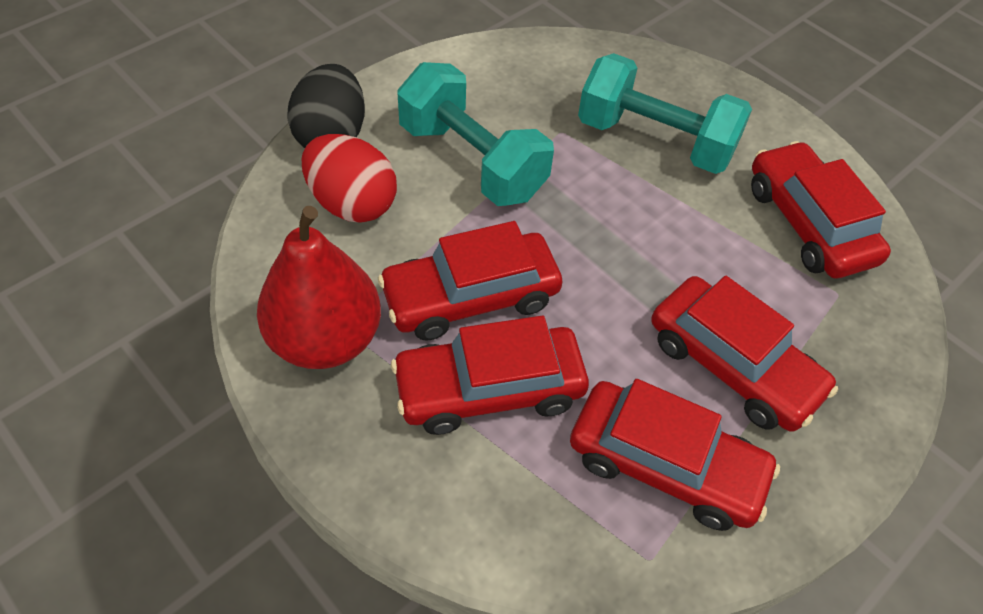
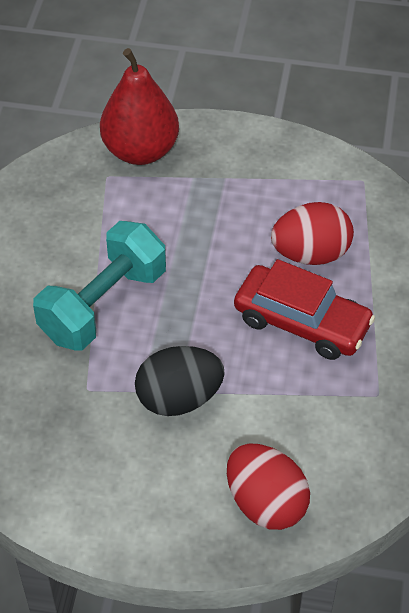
red car: 5 -> 1
red egg: 1 -> 2
turquoise dumbbell: 2 -> 1

